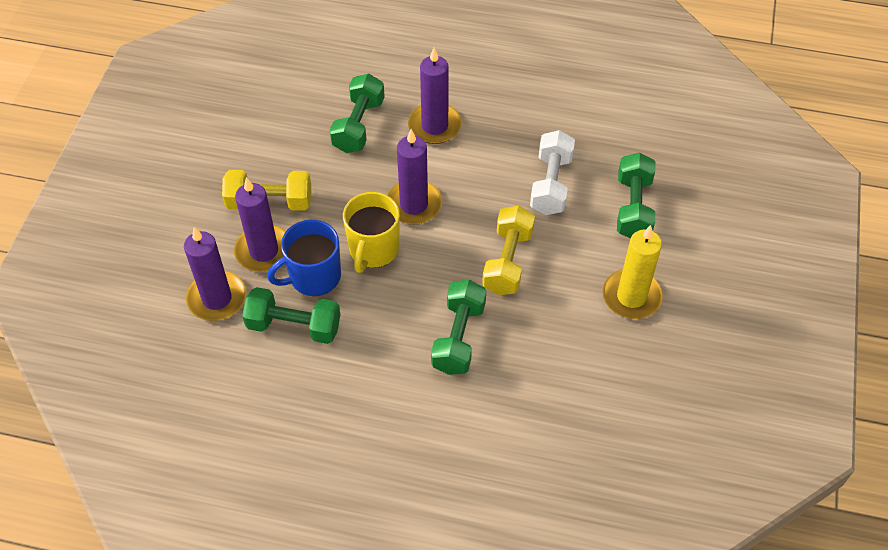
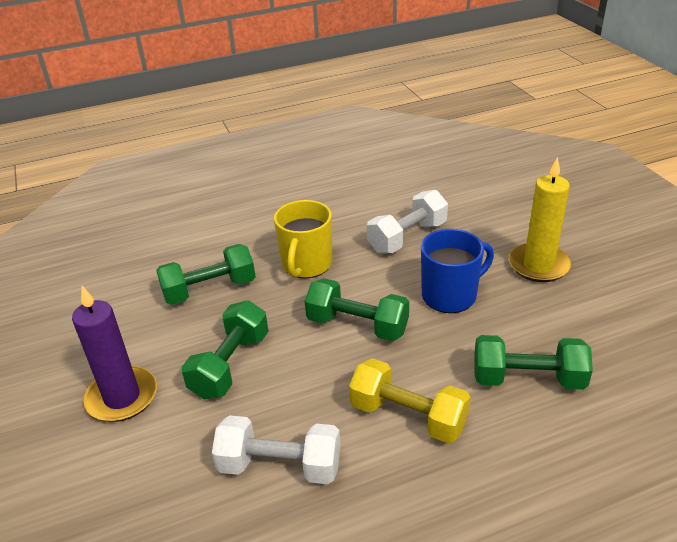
purple candle: 4 -> 1
white dumbbell: 1 -> 2
yellow dumbbell: 2 -> 1

